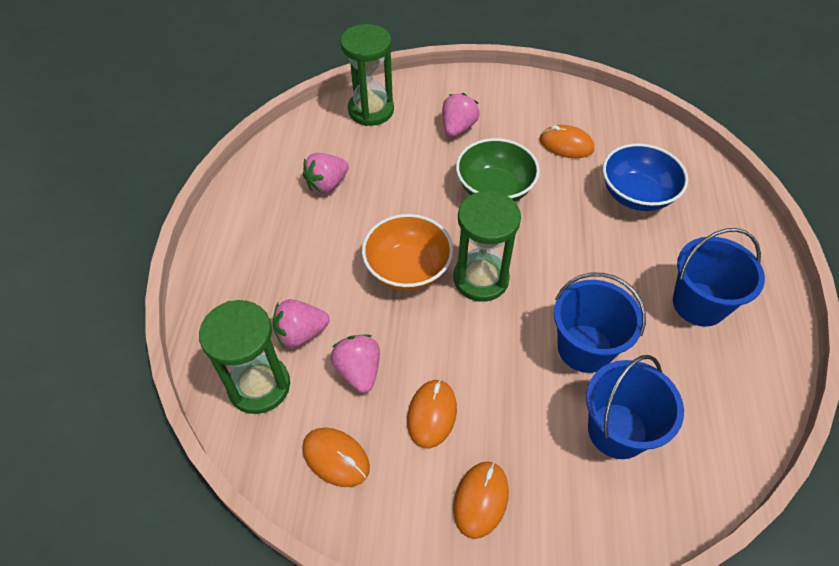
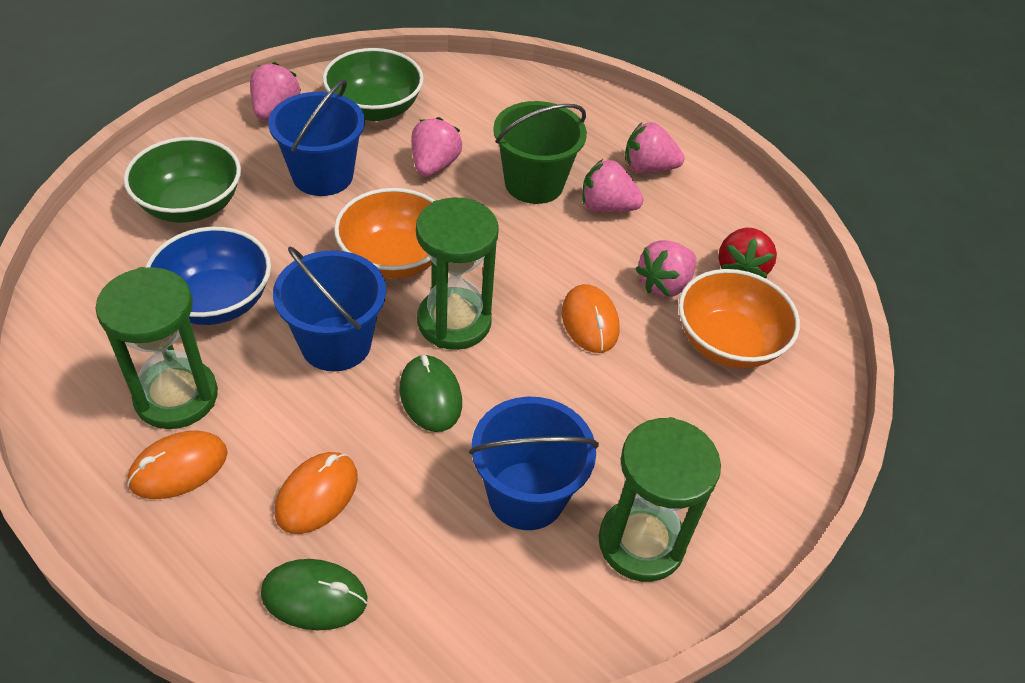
green bowl: 1 -> 2
green bucket: 0 -> 1
green mouse: 0 -> 2
orange bowl: 1 -> 2
orange mouse: 4 -> 3
pink strawberry: 4 -> 5
red strawberry: 0 -> 1

